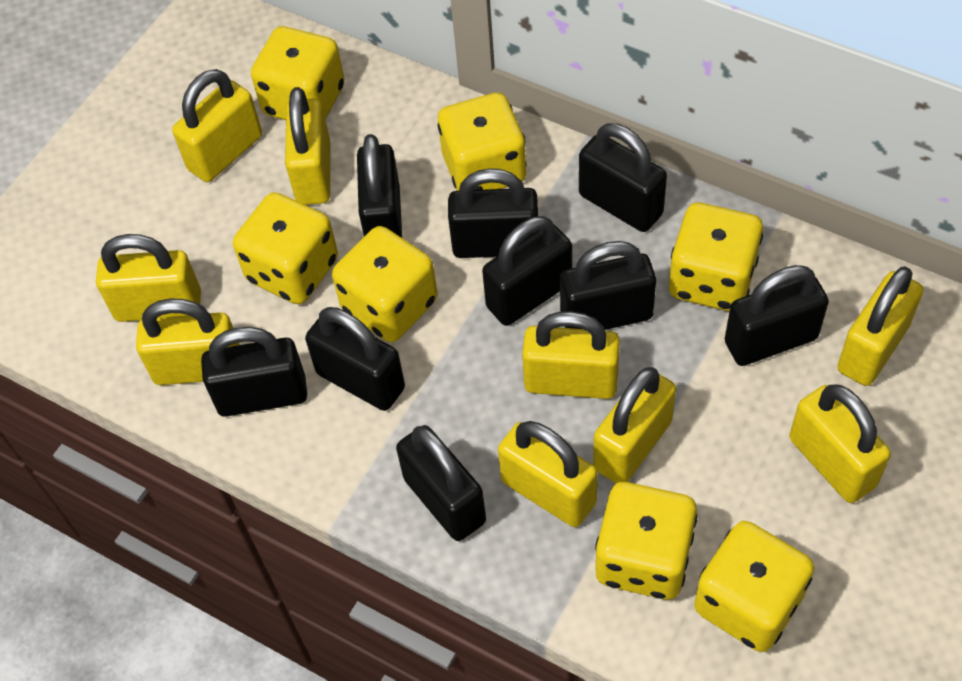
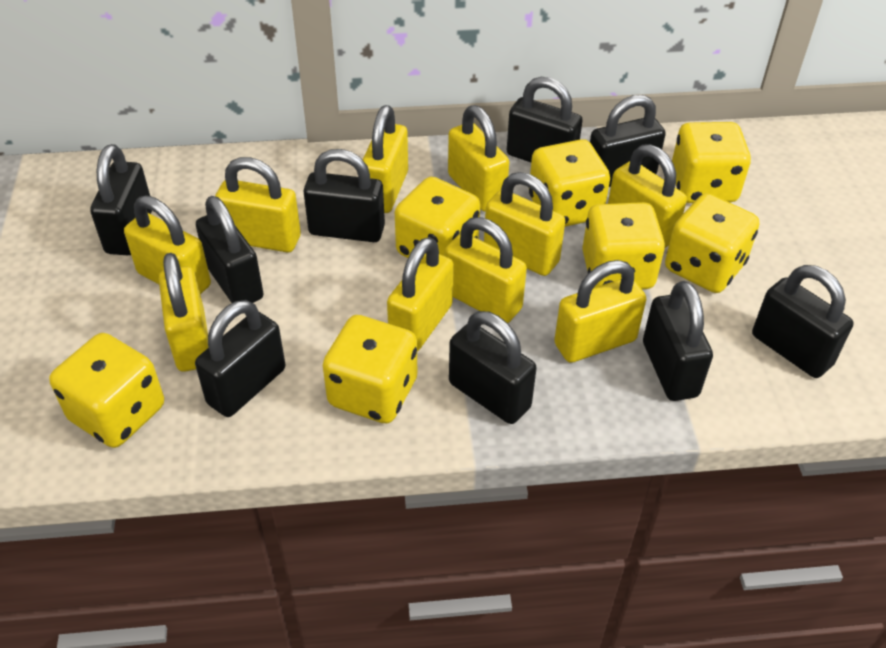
yellow padlock: 9 -> 10

